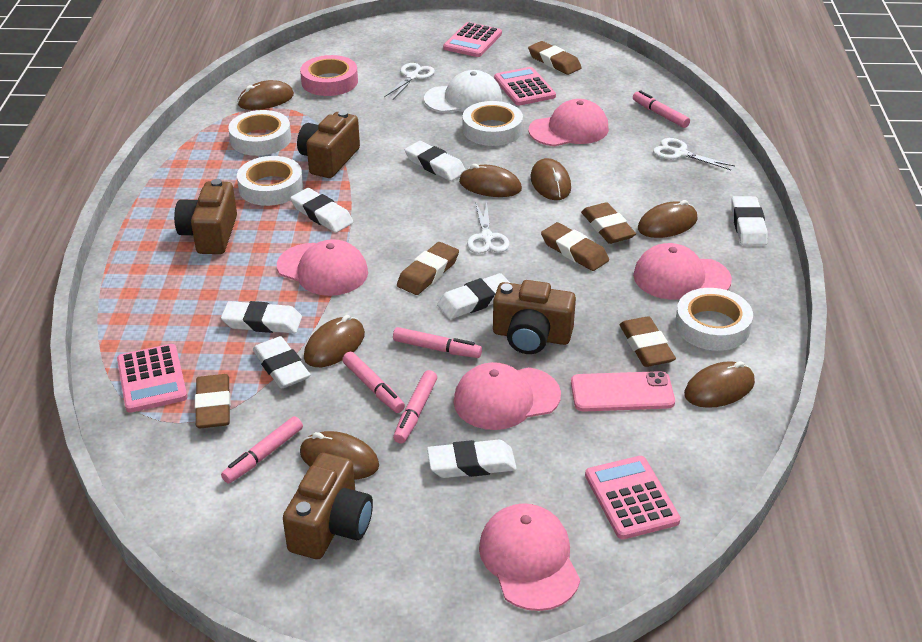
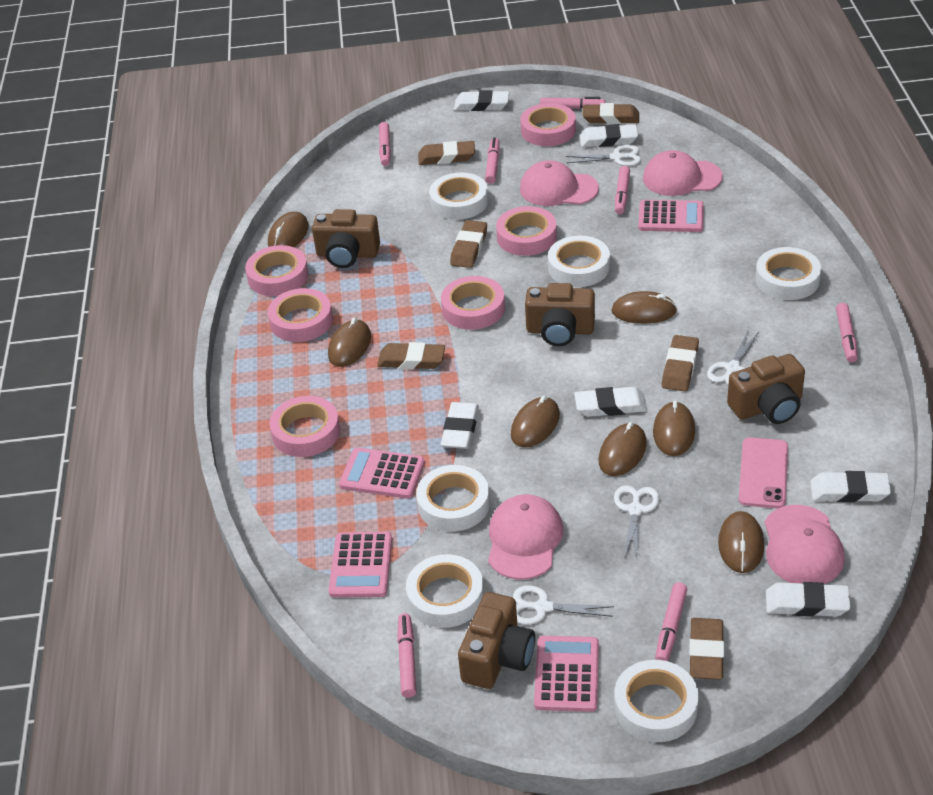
pink cap: 5 -> 4
pink marker: 5 -> 7
pink tape: 1 -> 6
white cap: 1 -> 0
white eraser: 7 -> 6
white scissors: 3 -> 4
white tape: 4 -> 6

